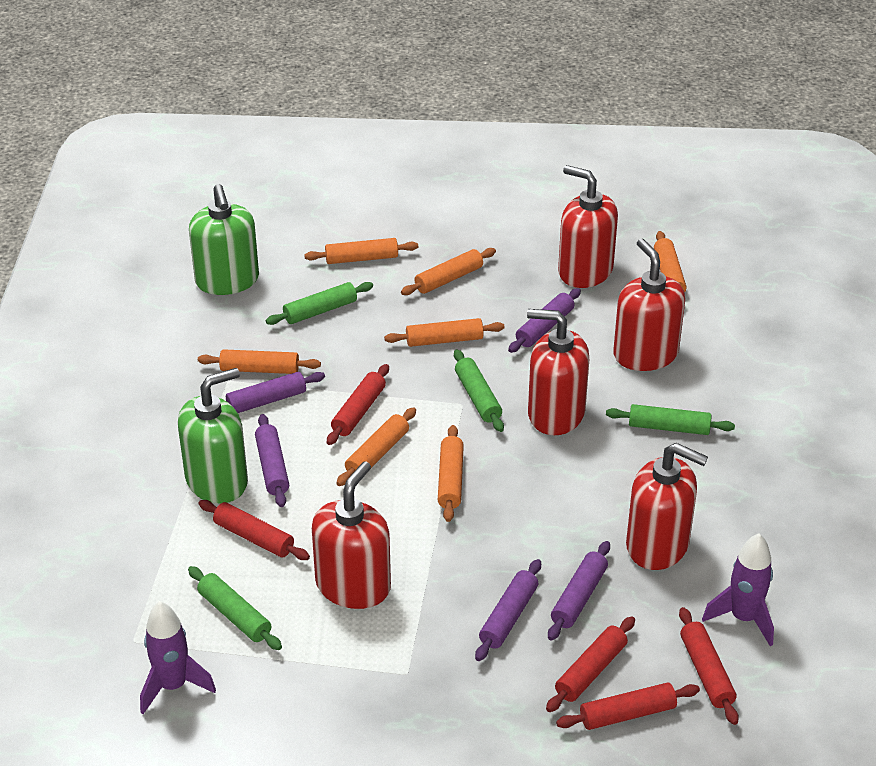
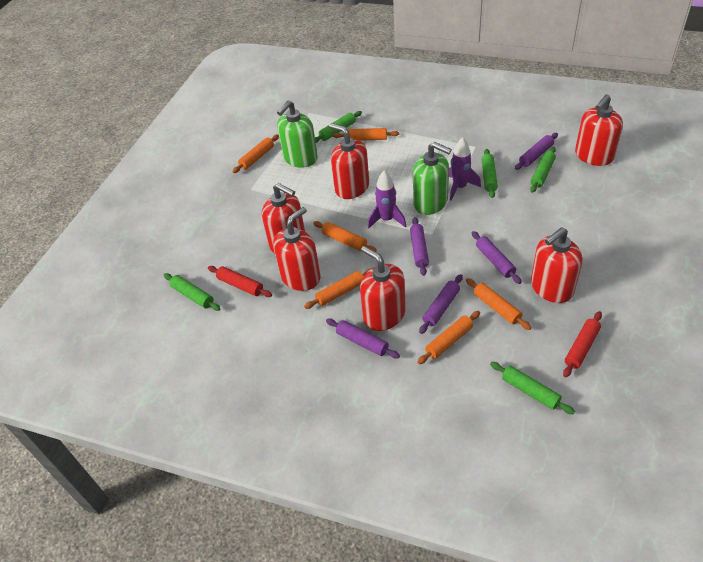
green rolling pin: 4 -> 5
orange rolling pin: 7 -> 6
red rolling pin: 5 -> 2
red soap dispenser: 5 -> 6

